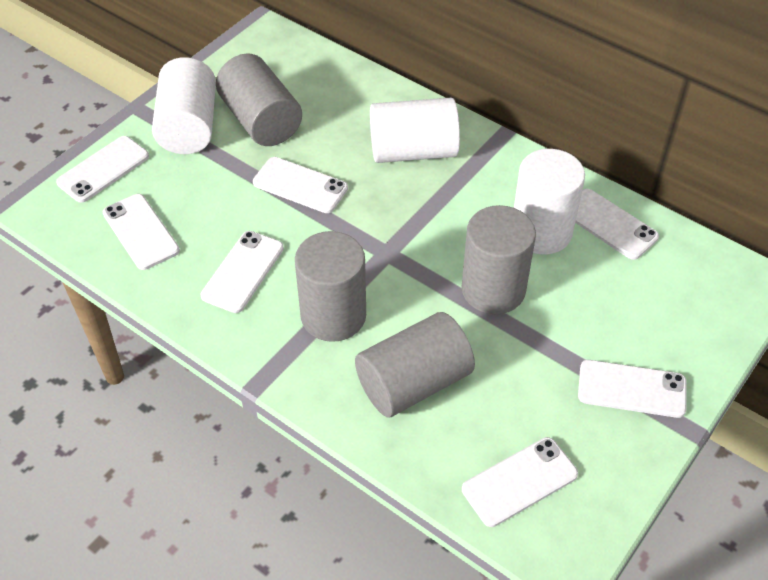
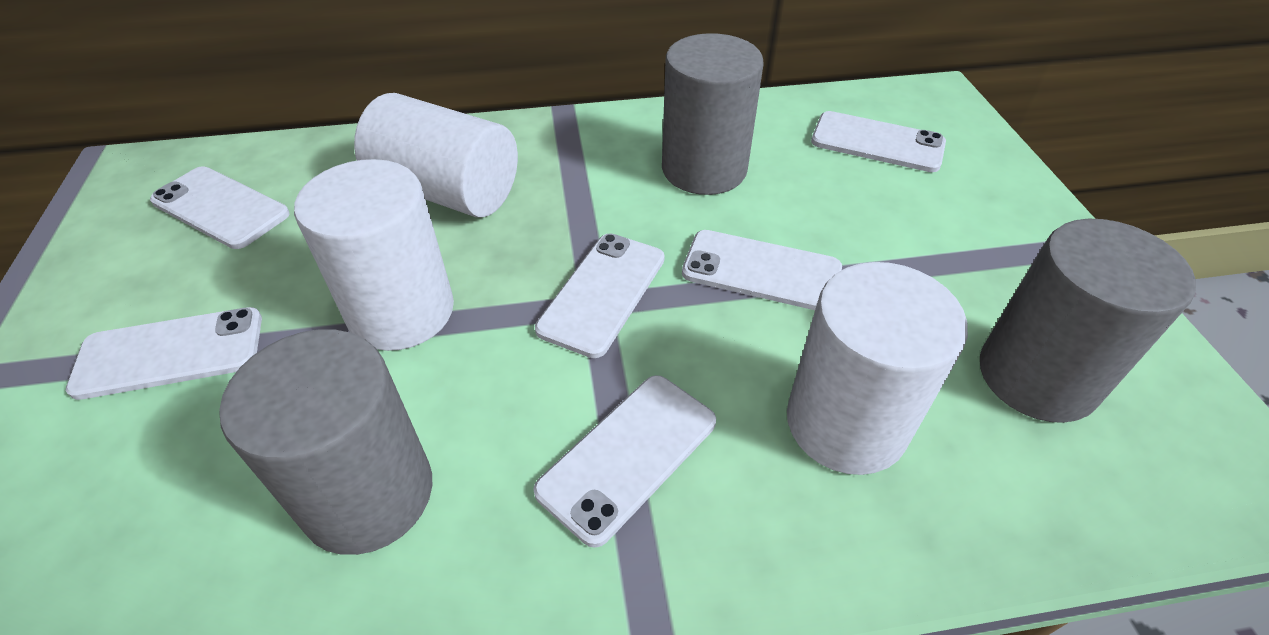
grey cylinder: 4 -> 3
white phone: 7 -> 6

